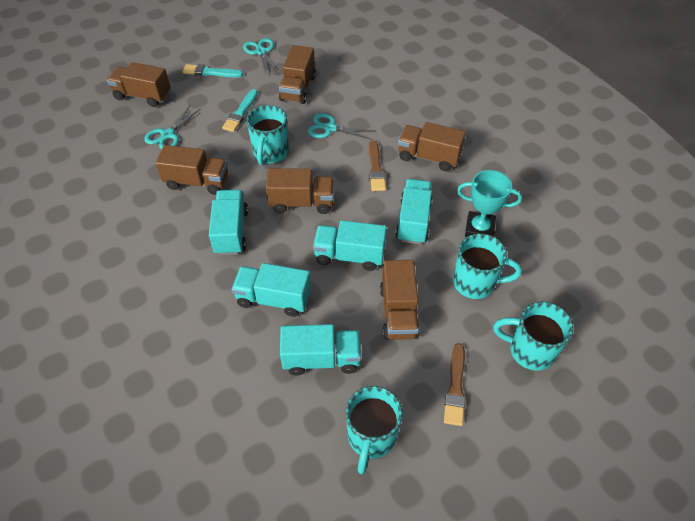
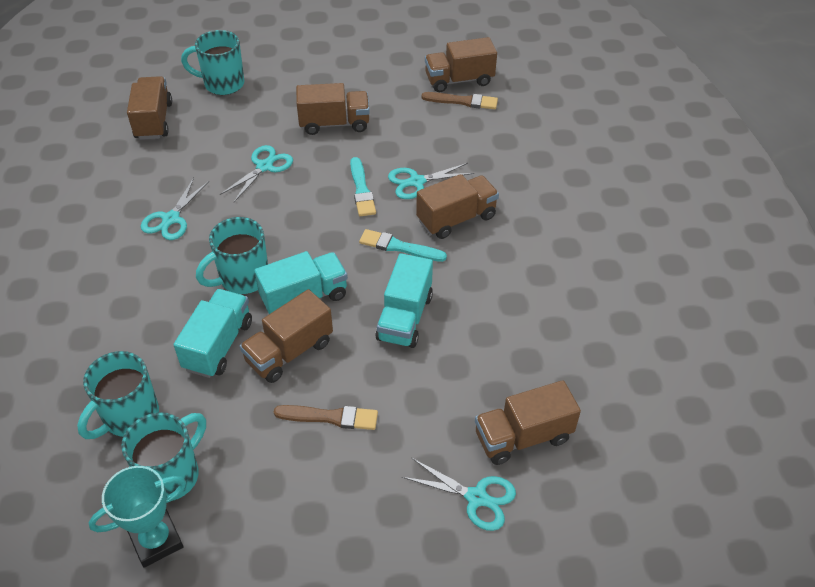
turquoise scissors: 3 -> 4
turquoise truck: 5 -> 3

